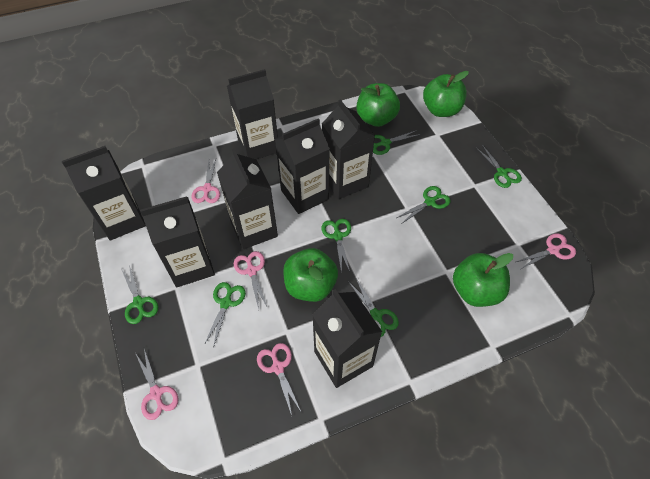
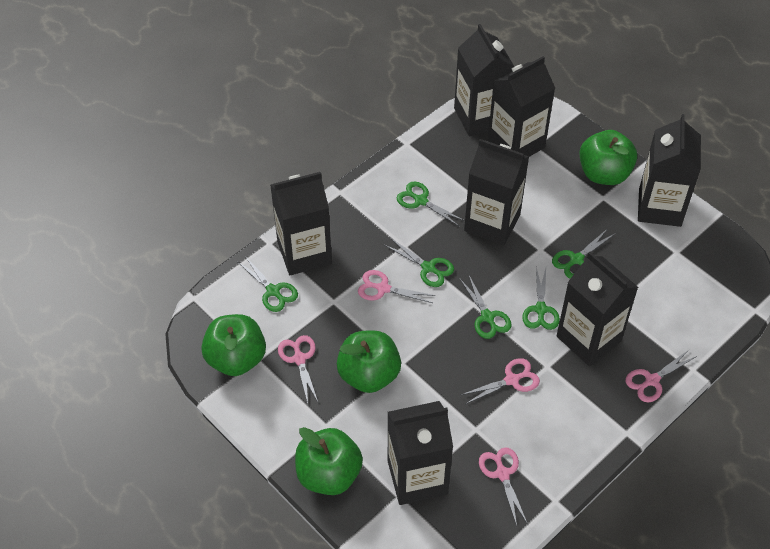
green scissors: 7 -> 6

